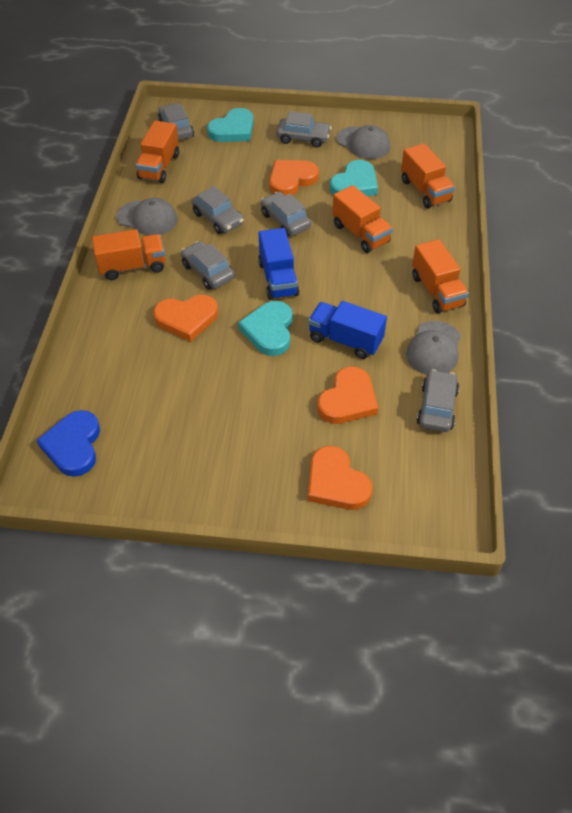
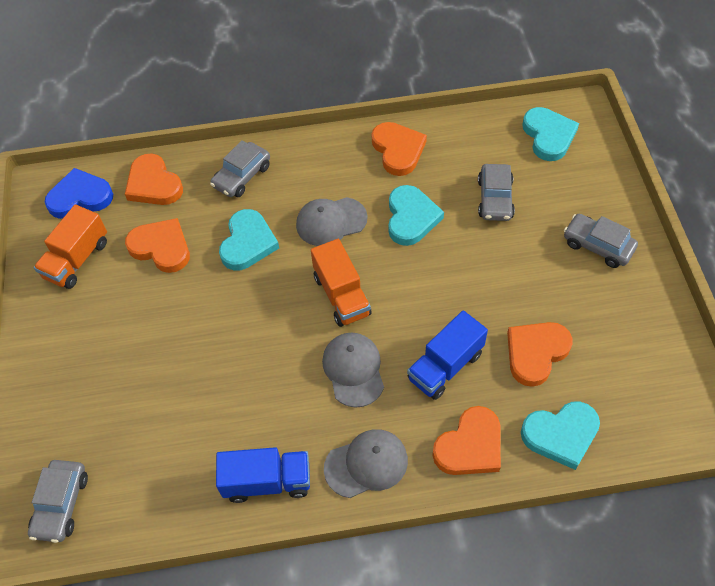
grey car: 6 -> 4
orange heart: 4 -> 5
orange truck: 5 -> 2
turquoise heart: 3 -> 4

